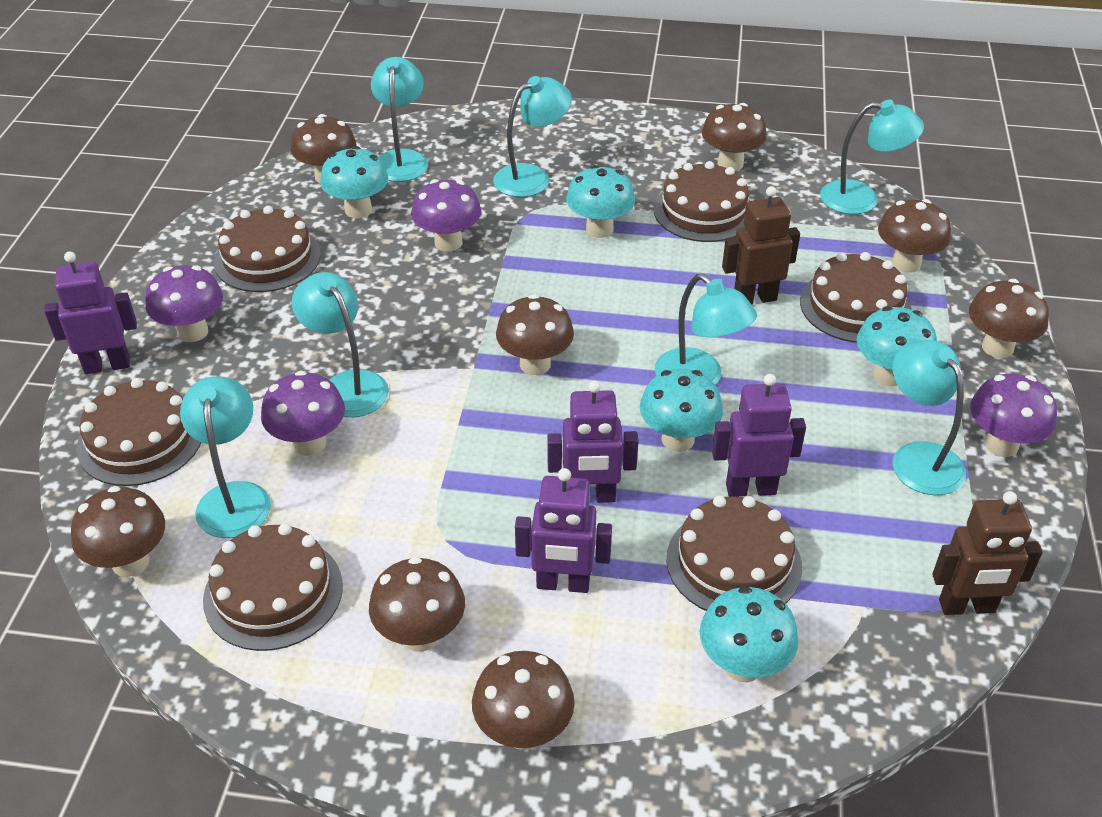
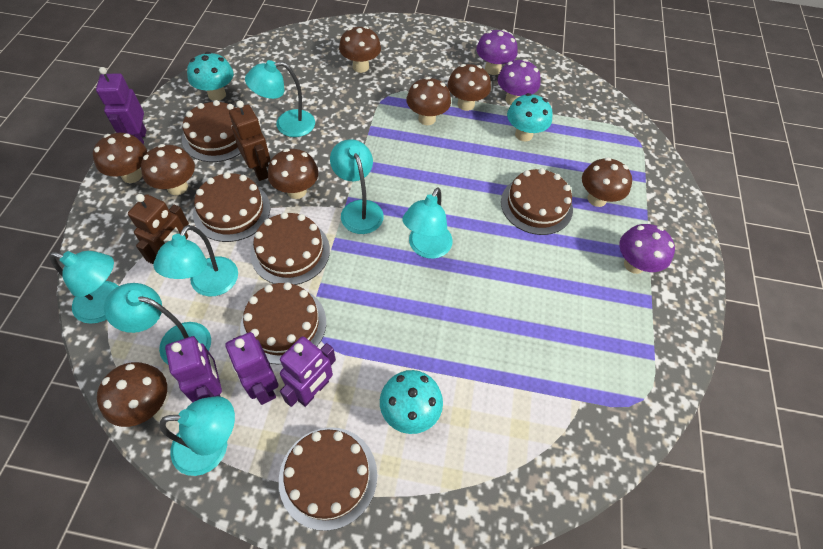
purple mushroom: 4 -> 3
turquoise mushroom: 5 -> 3

